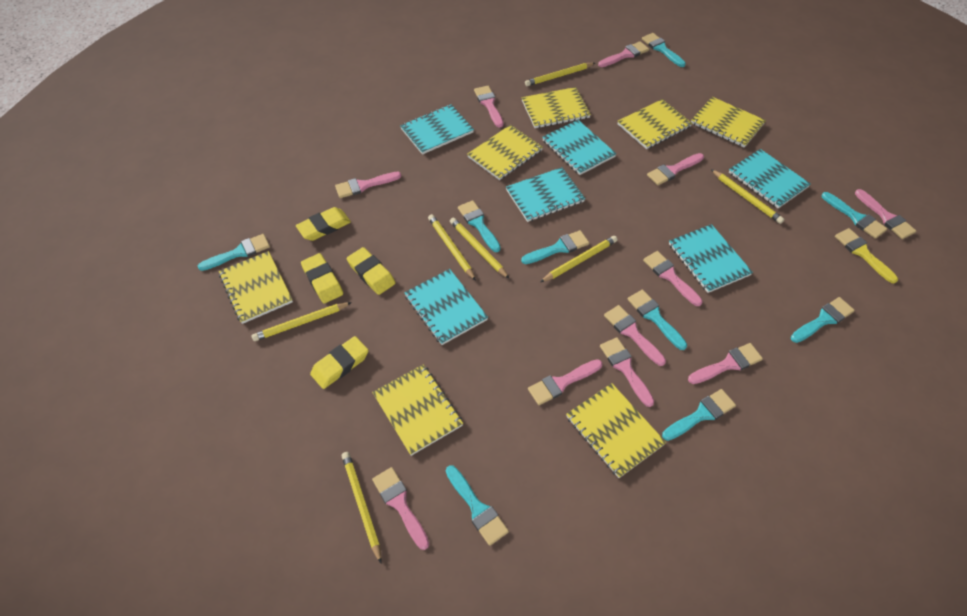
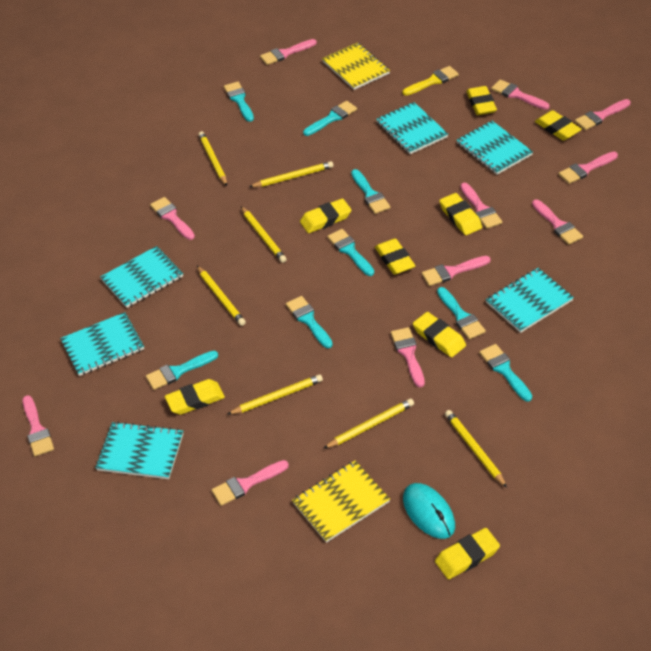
turquoise brush: 9 -> 8
turquoise mouse: 0 -> 1
yellow eraser: 4 -> 8
yellow notebook: 7 -> 2

